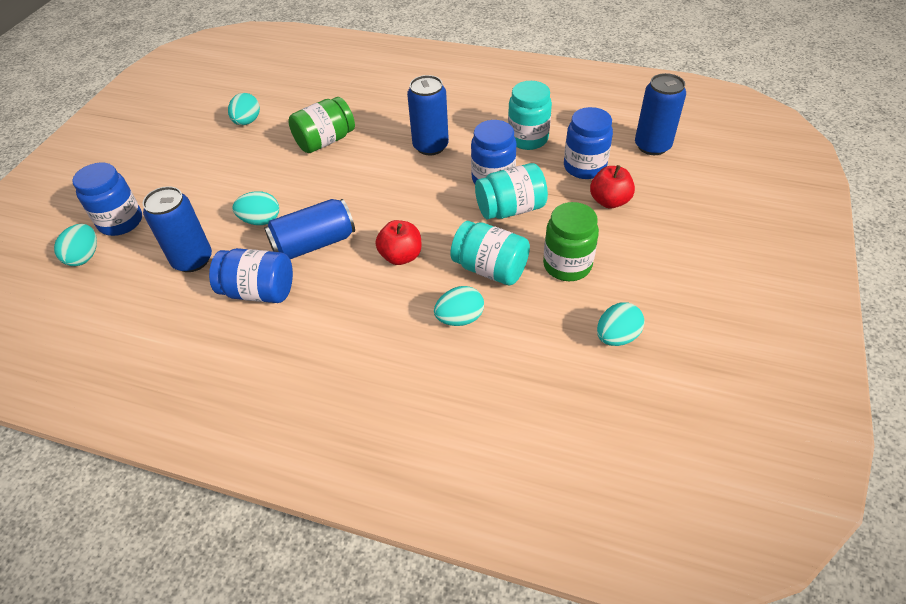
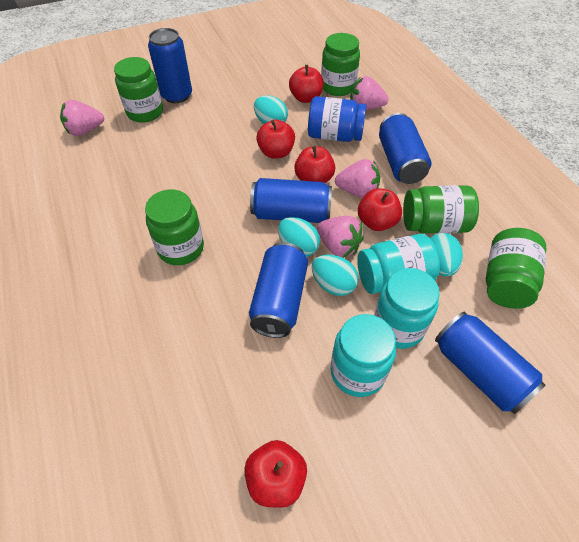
blue can: 4 -> 5
blue jar: 4 -> 1
green jar: 2 -> 5
pink strawberry: 0 -> 4
red apple: 2 -> 5
turquoise egg: 5 -> 4

